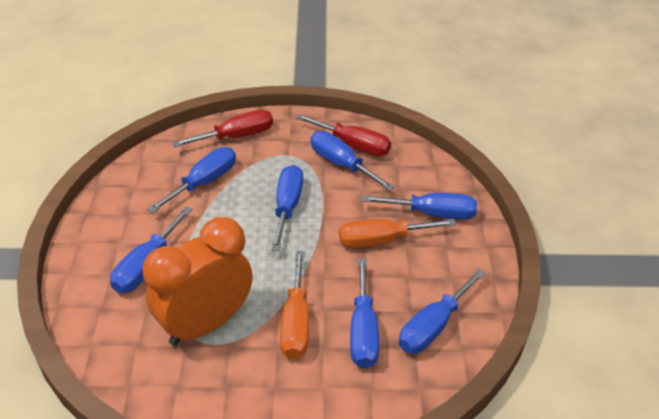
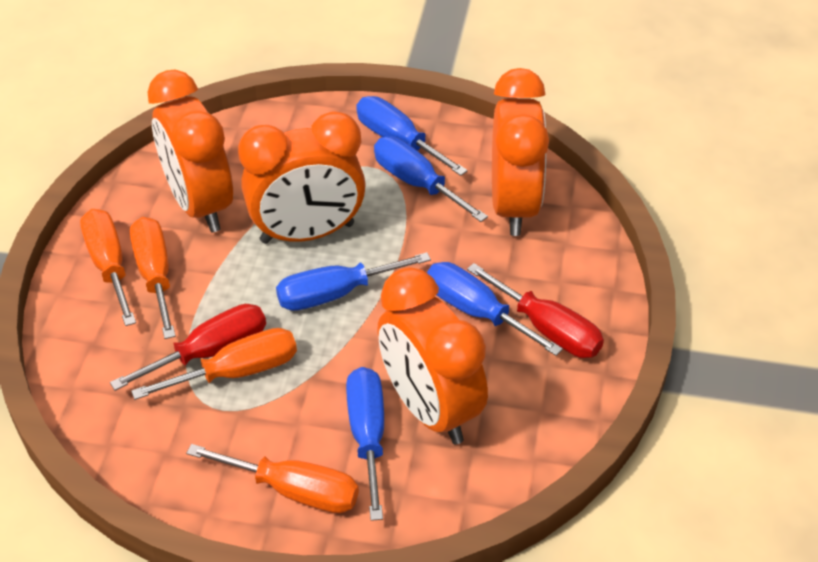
blue screwdriver: 7 -> 5
orange clock: 1 -> 4
orange screwdriver: 2 -> 4

